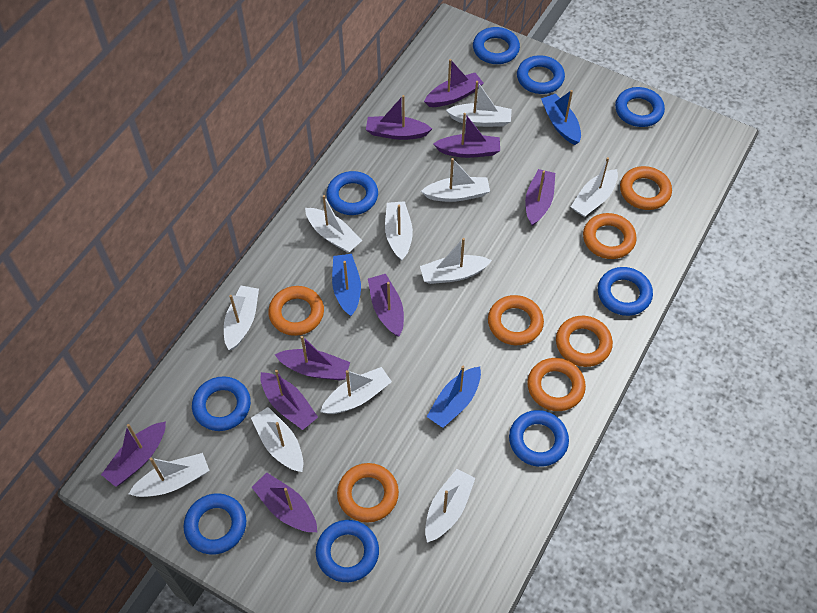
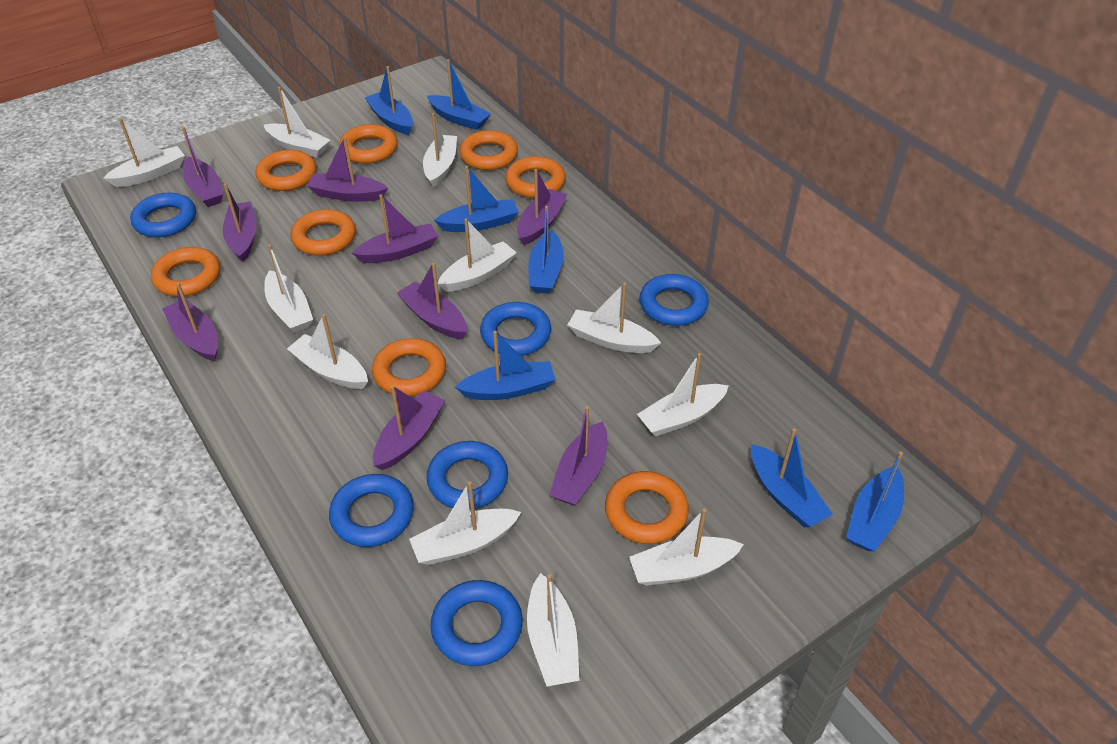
blue boat: 3 -> 7
blue ring: 9 -> 6
orange ring: 7 -> 8

